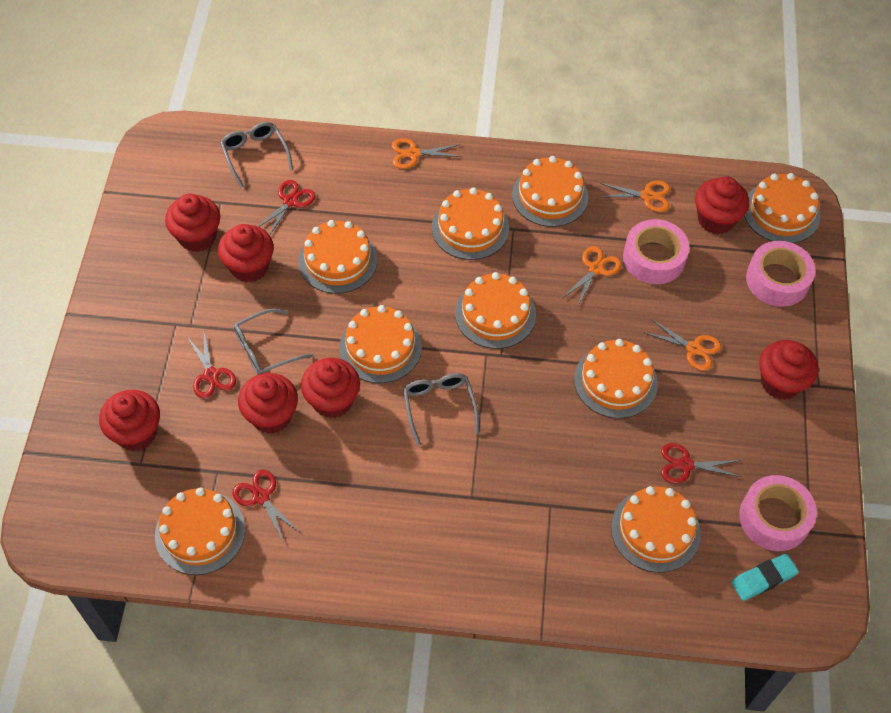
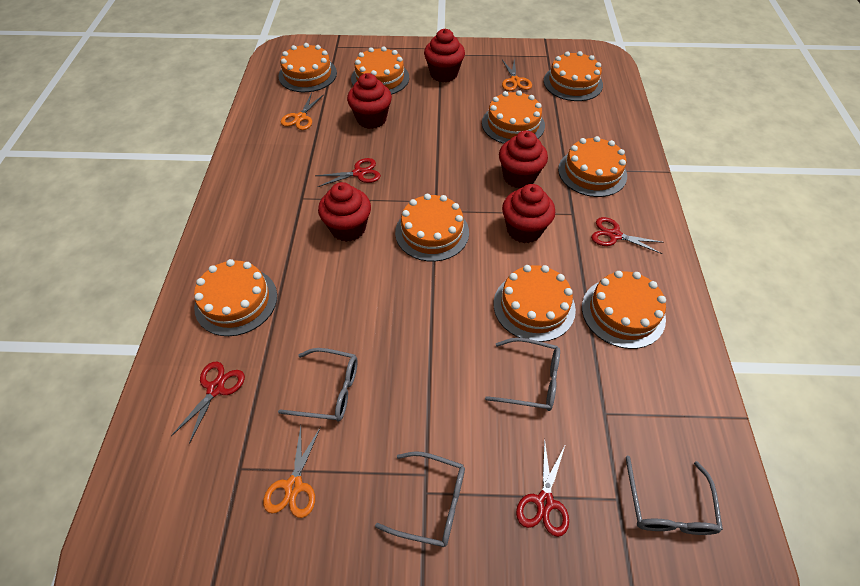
grey glasses: 3 -> 4
orange scissors: 4 -> 3
pink tape: 3 -> 0
red cupcake: 7 -> 5
turquoise eraser: 1 -> 0

